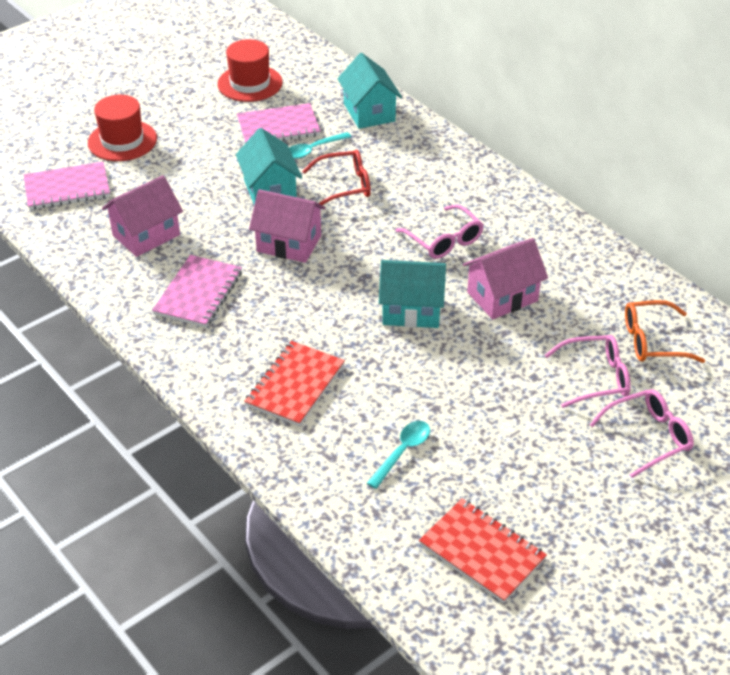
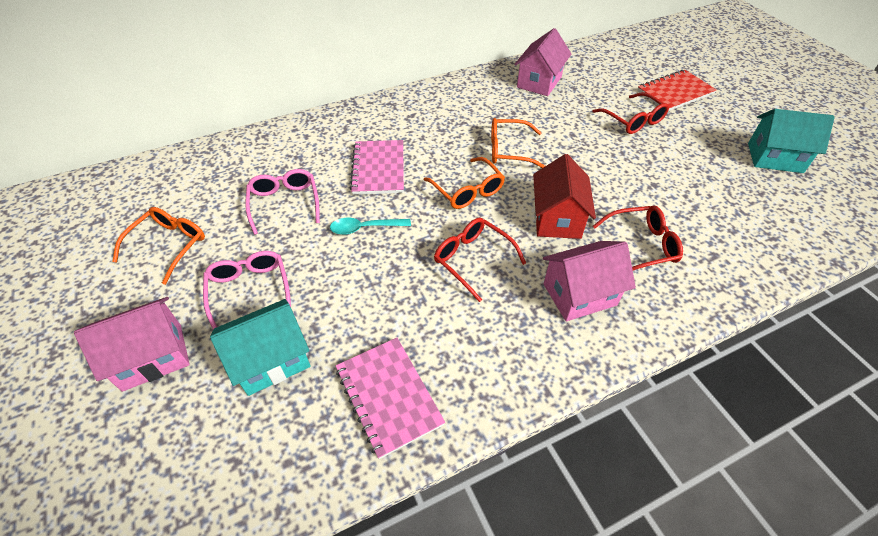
orange glasses: 1 -> 3
pink glasses: 3 -> 2
pink notebook: 3 -> 2
red glasses: 1 -> 3
red hat: 2 -> 0
red house: 0 -> 1
red notebook: 2 -> 1
turquoise house: 3 -> 2
turquoise spoon: 2 -> 1

